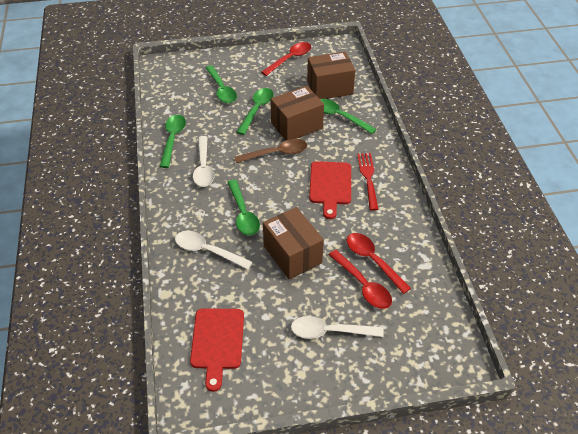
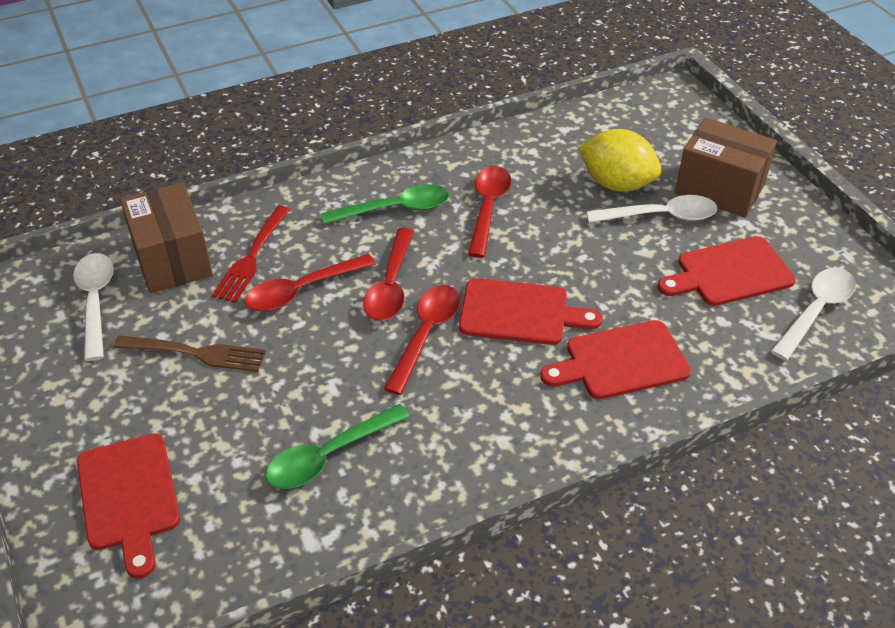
brown box: 3 -> 2
brown fork: 0 -> 1
brown spoon: 1 -> 0
green spoon: 5 -> 2
red cutting board: 2 -> 4
red spoon: 3 -> 4
yellow lemon: 0 -> 1

